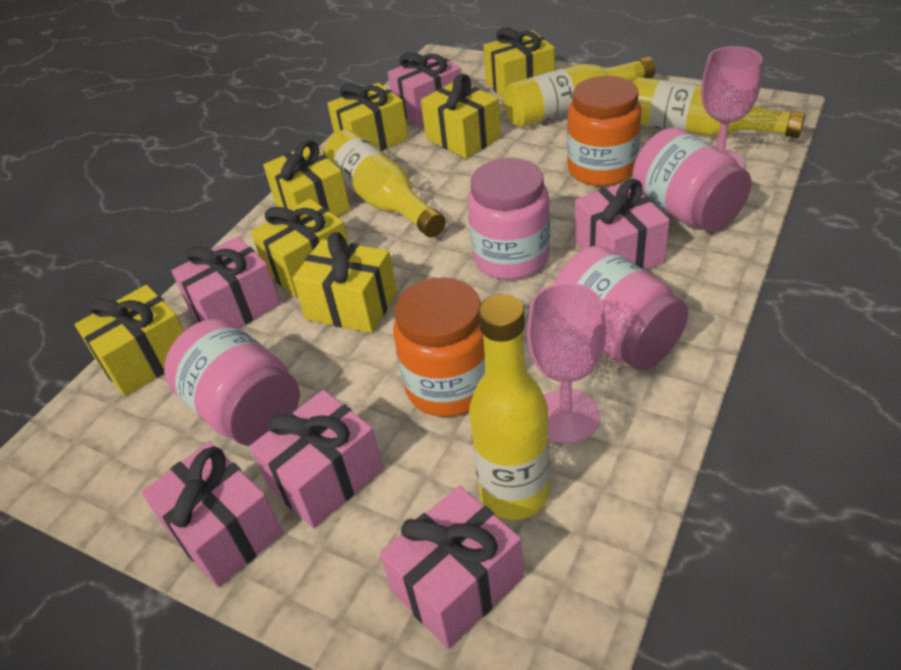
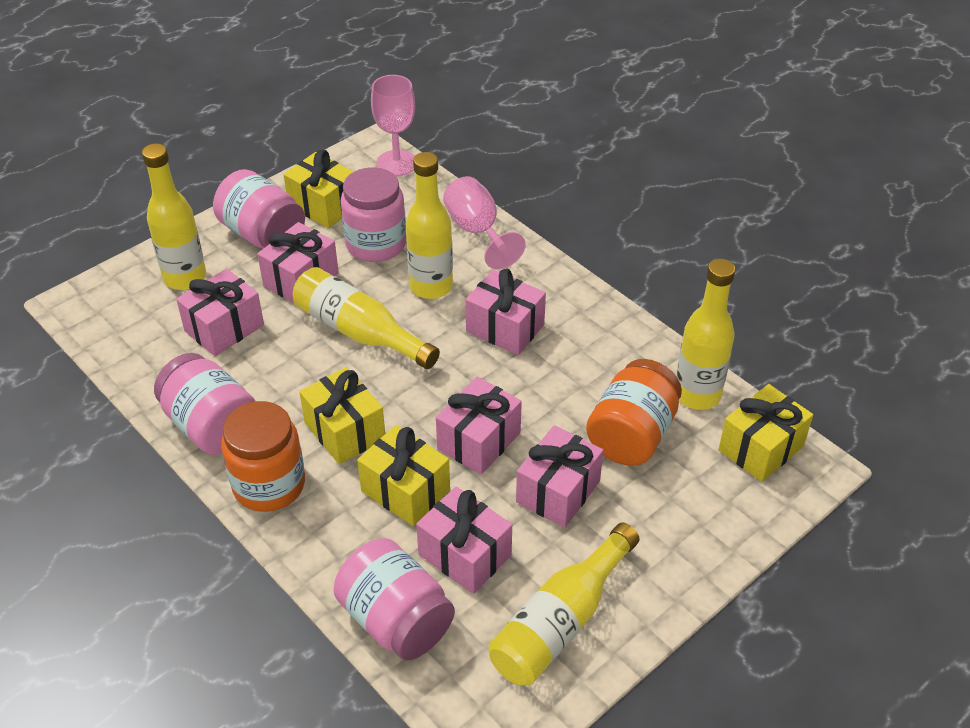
yellow bottle: 4 -> 5
yellow gift: 7 -> 4

